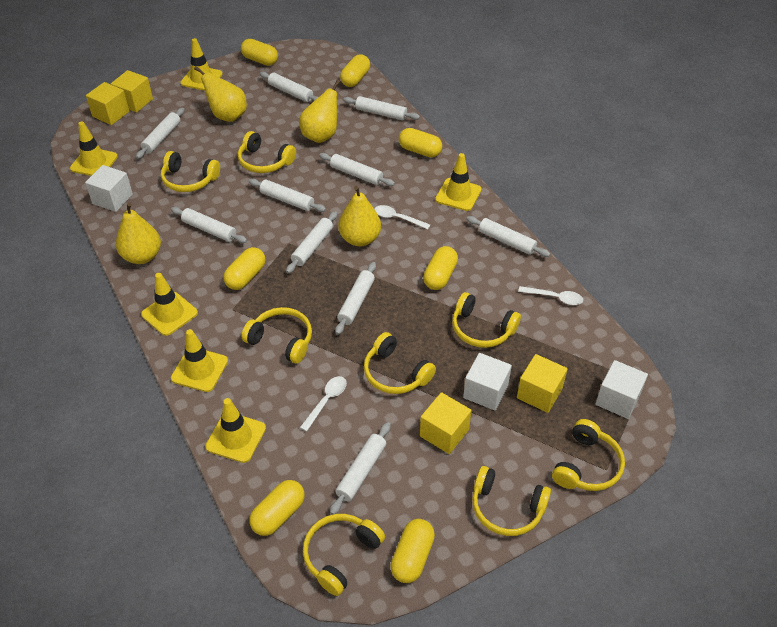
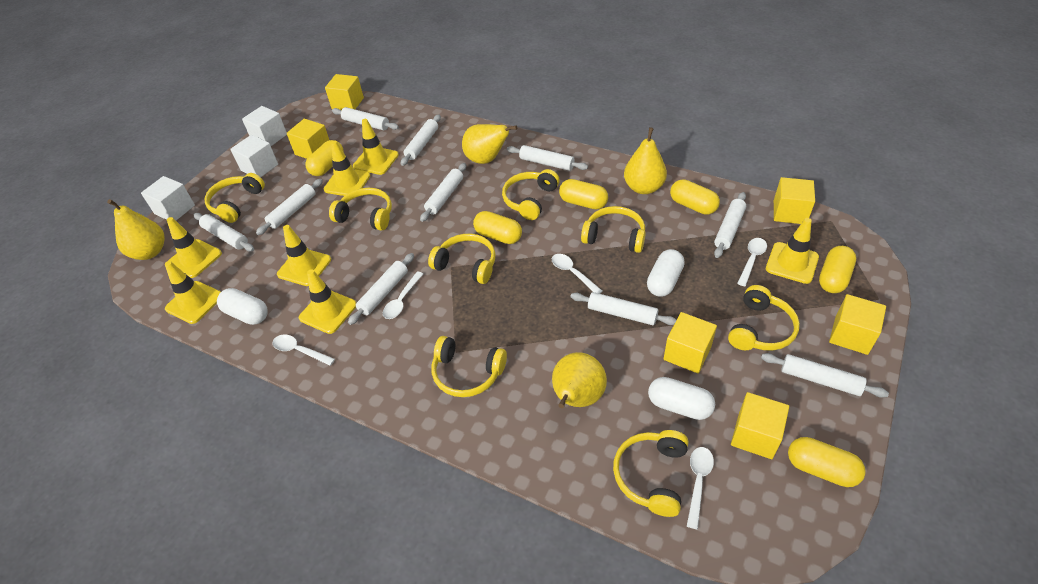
white capsule: 0 -> 3
white spoon: 3 -> 5
yellow capsule: 7 -> 6
yellow cube: 4 -> 6
yellow traffic cone: 6 -> 7

